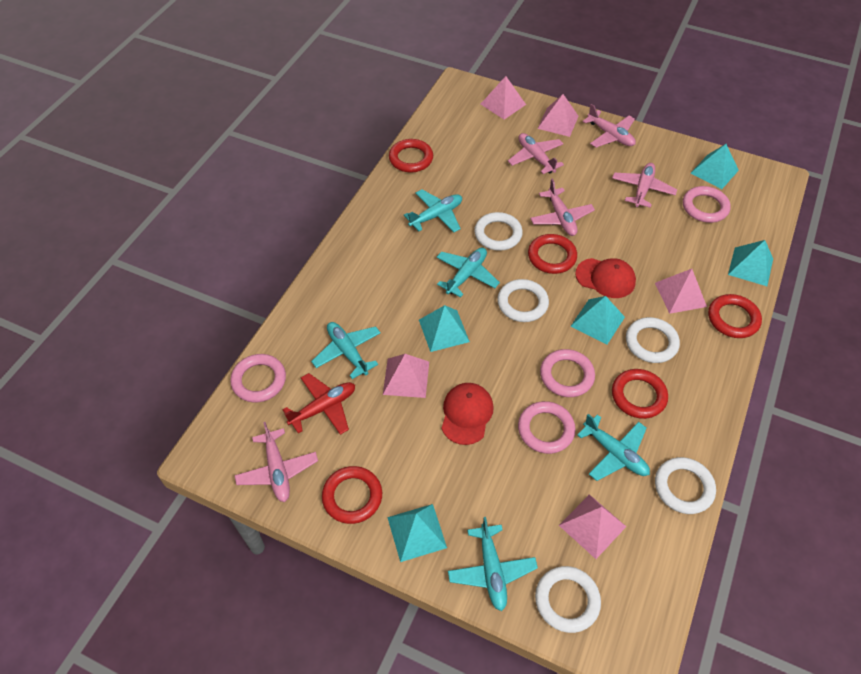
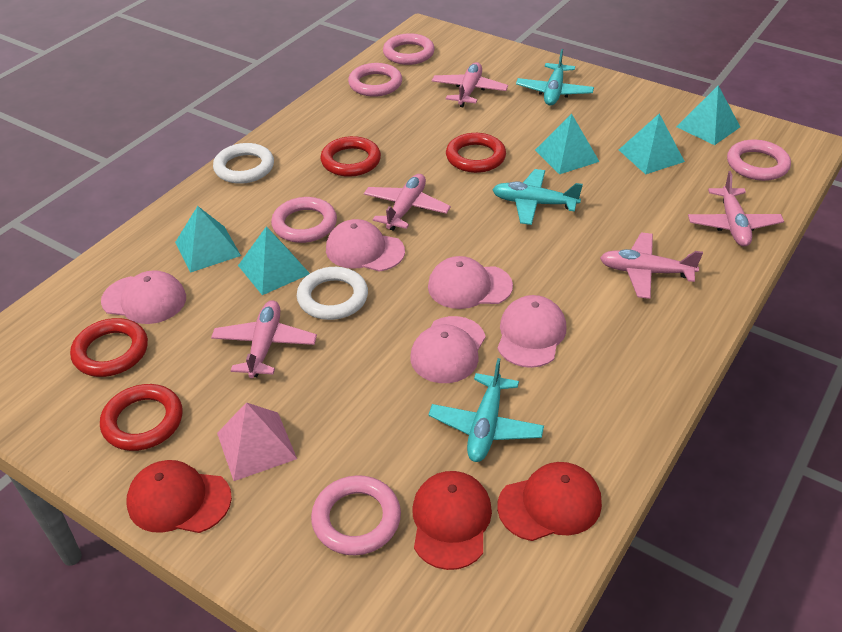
pink cap: 0 -> 5
pink pyramid: 5 -> 1
pink ring: 4 -> 5
red cap: 2 -> 3
red plane: 1 -> 0
red ring: 5 -> 4
turquoise plane: 5 -> 3
white ring: 5 -> 2

